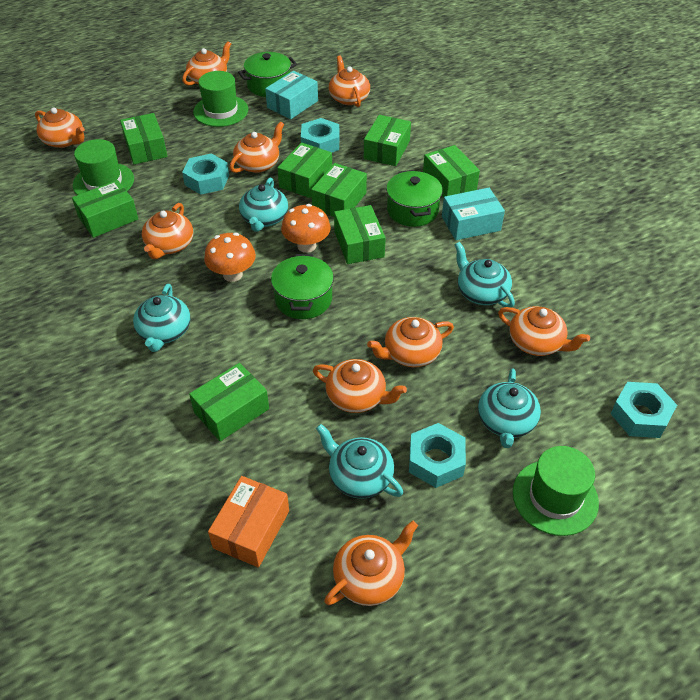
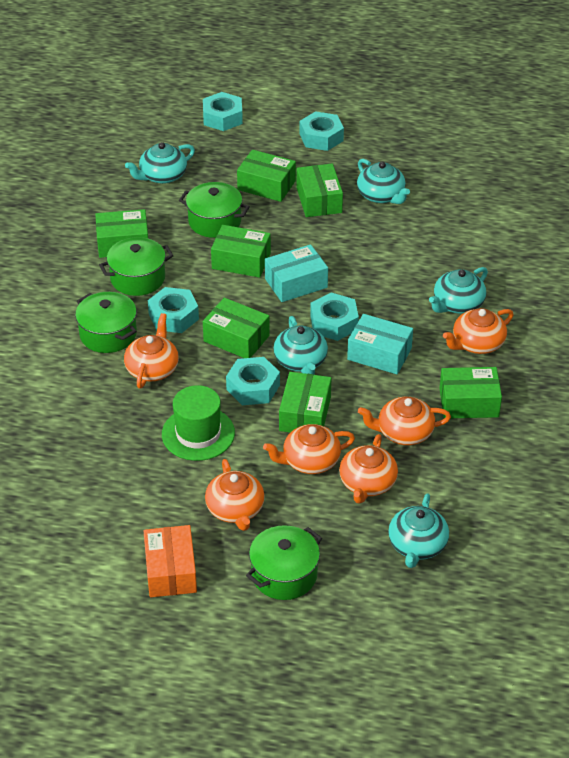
green box: 8 -> 7
green hat: 3 -> 1
green pot: 3 -> 4
orange mushroom: 2 -> 0
orange teapot: 9 -> 6
turquoise nut: 4 -> 5

